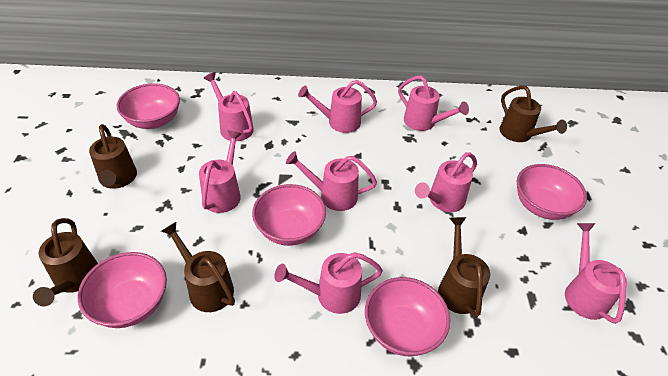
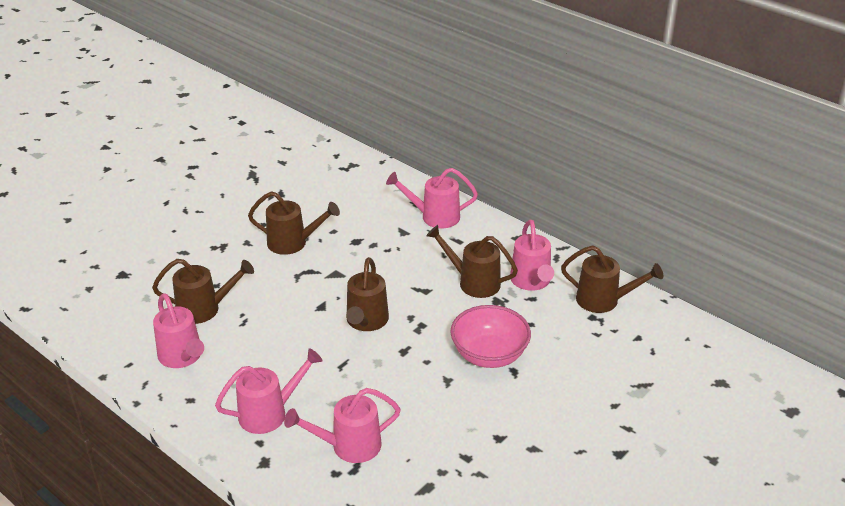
pink bowl: 5 -> 1
pink watering can: 8 -> 5

